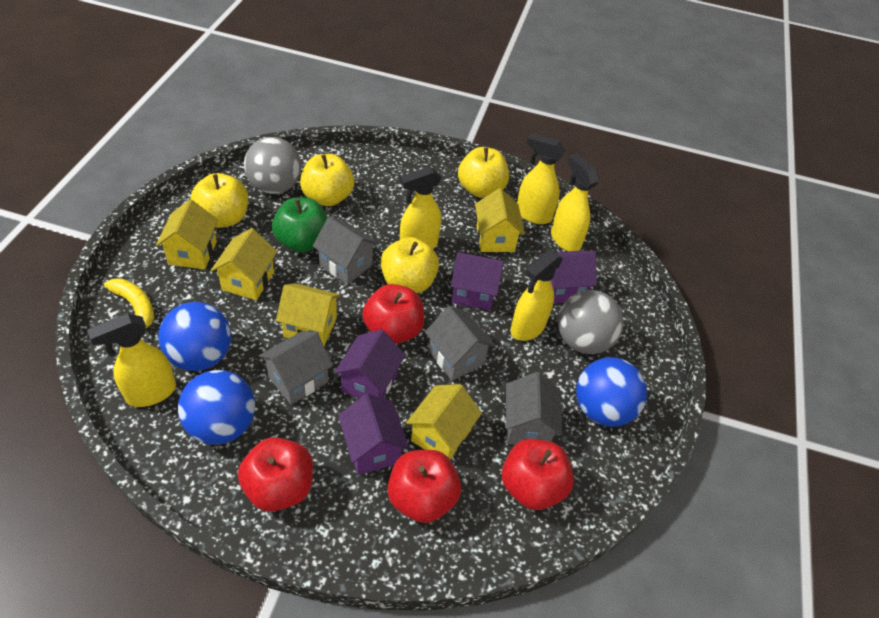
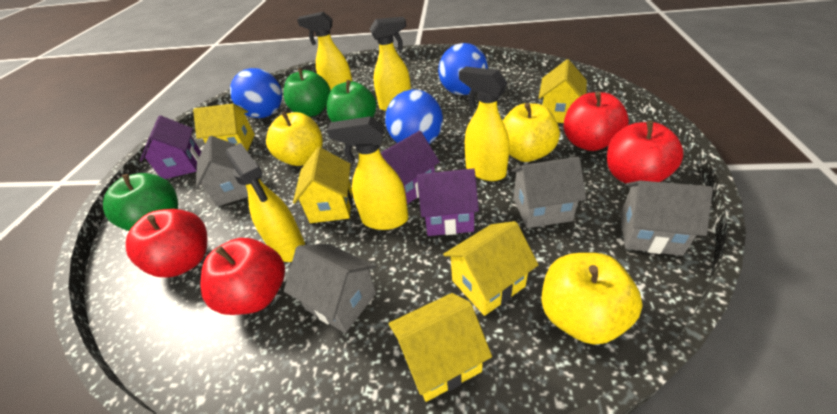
green apple: 1 -> 3
grey ball: 2 -> 0
purple house: 4 -> 3
yellow apple: 4 -> 3
yellow banana: 1 -> 0

